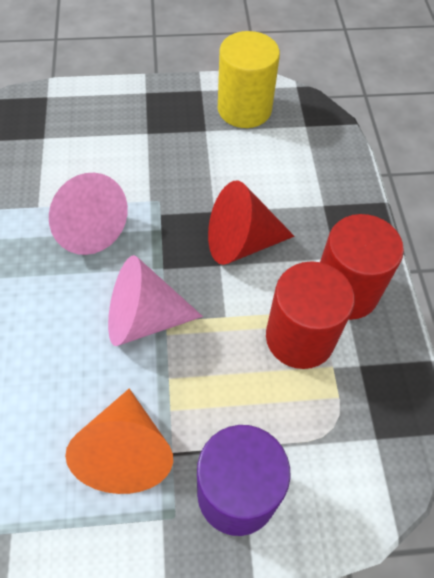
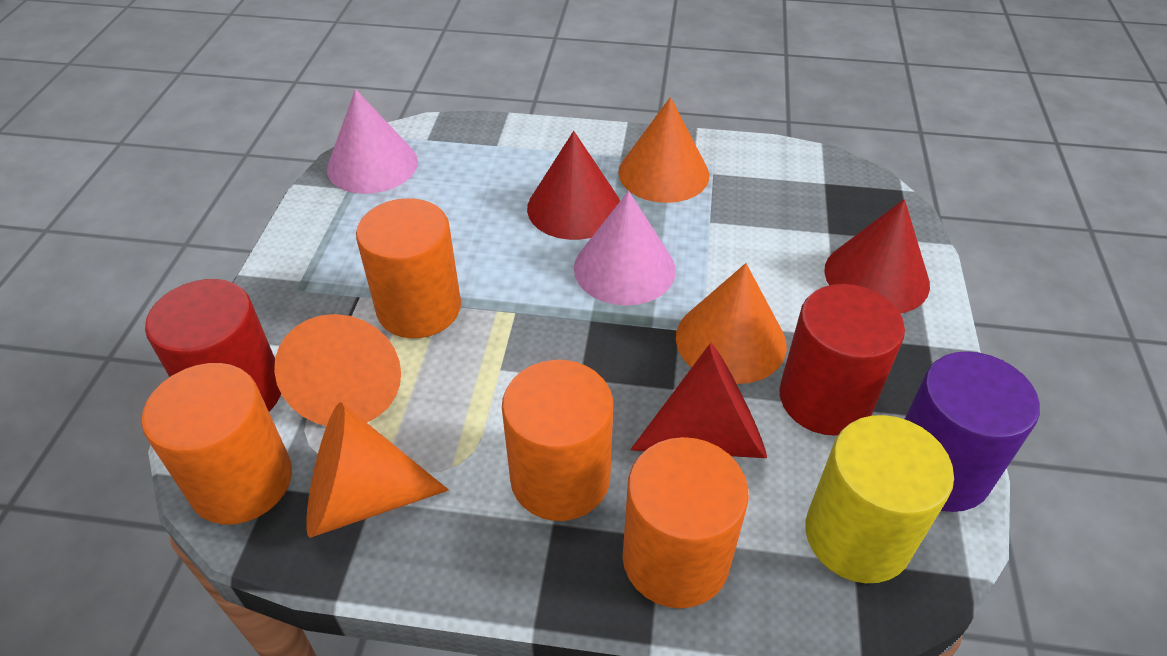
orange cone: 1 -> 4
orange cylinder: 0 -> 4
red cone: 1 -> 3

